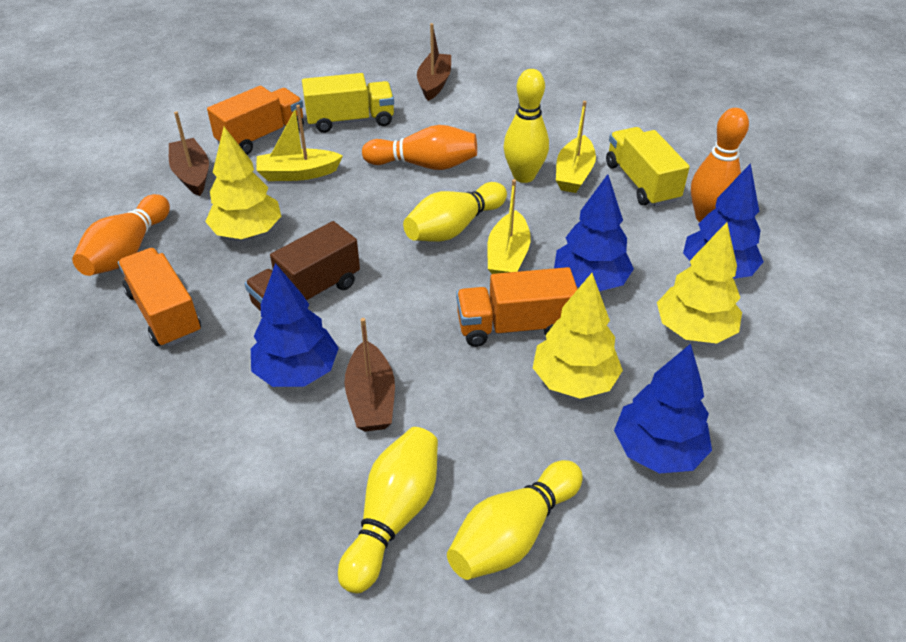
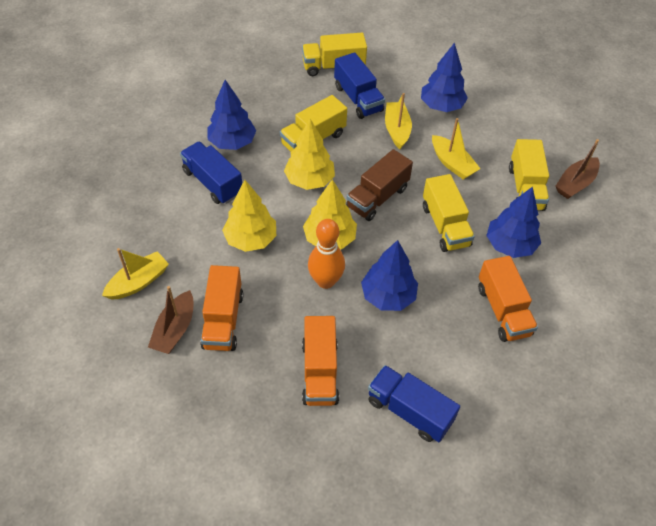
blue truck: 0 -> 3
brown boat: 3 -> 2
orange bowling pin: 3 -> 1
yellow bowling pin: 4 -> 0
yellow truck: 2 -> 4

